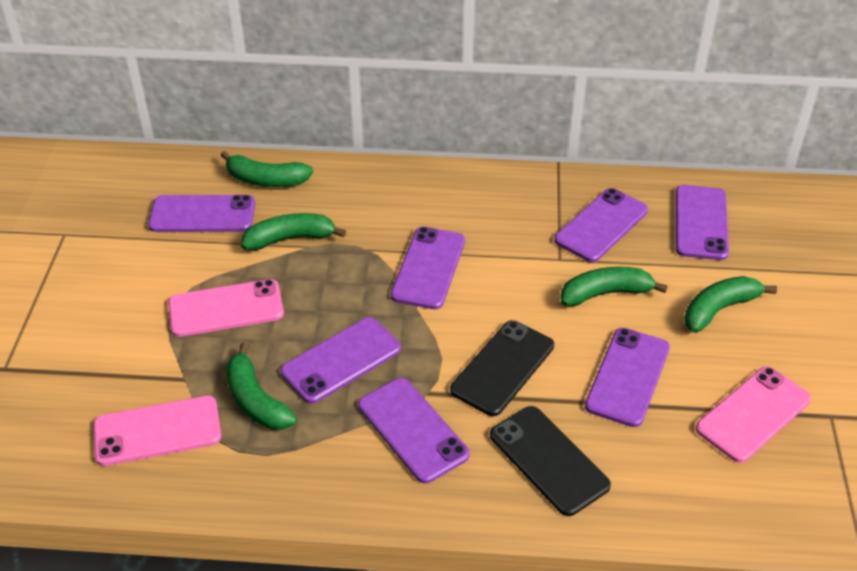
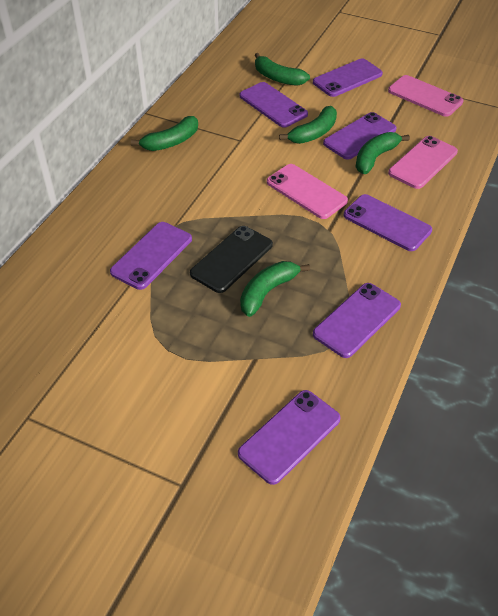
black phone: 2 -> 1

